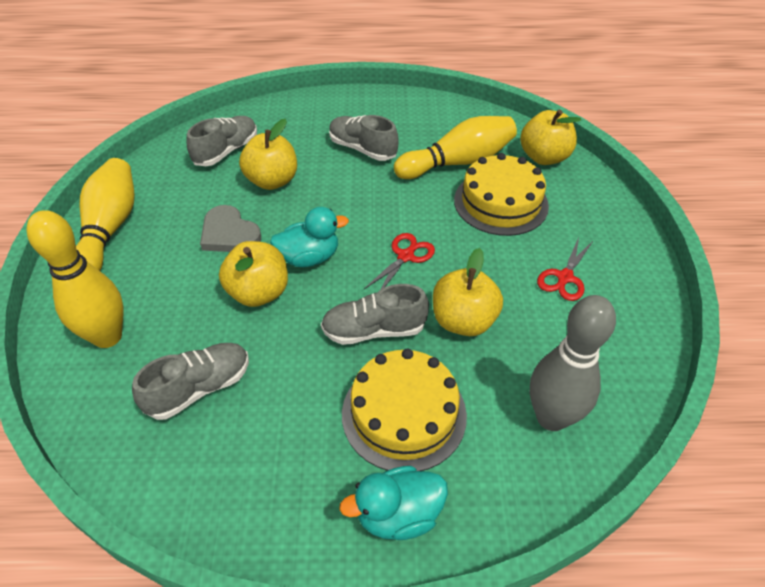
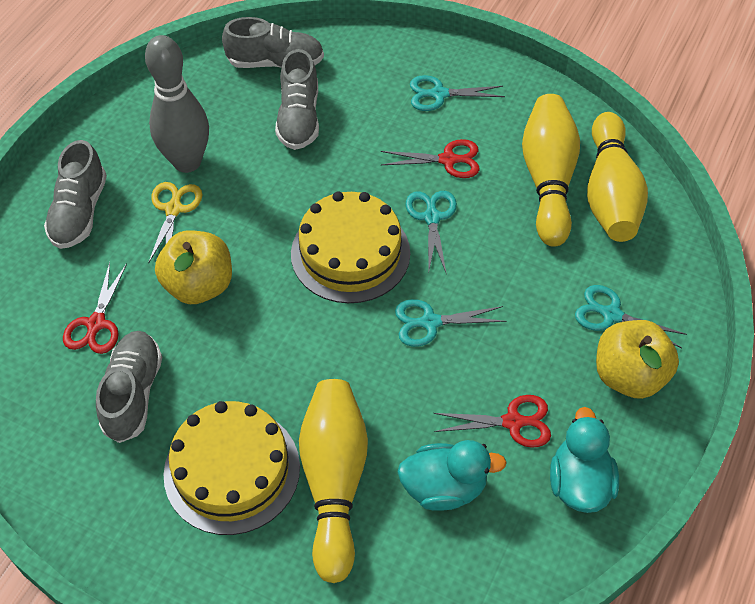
grey heart: 1 -> 0
red scissors: 2 -> 3
turquoise scissors: 0 -> 4
yellow apple: 4 -> 2
yellow scissors: 0 -> 1

